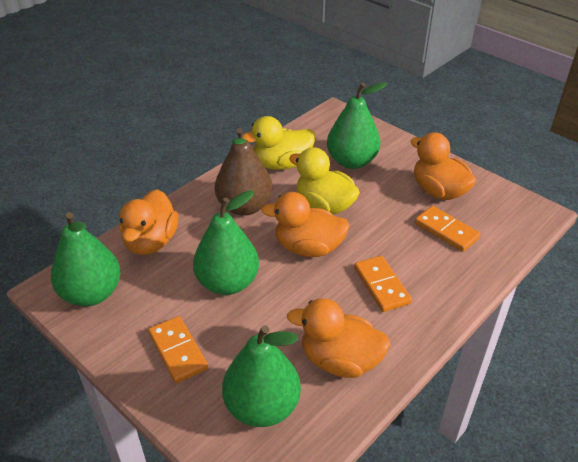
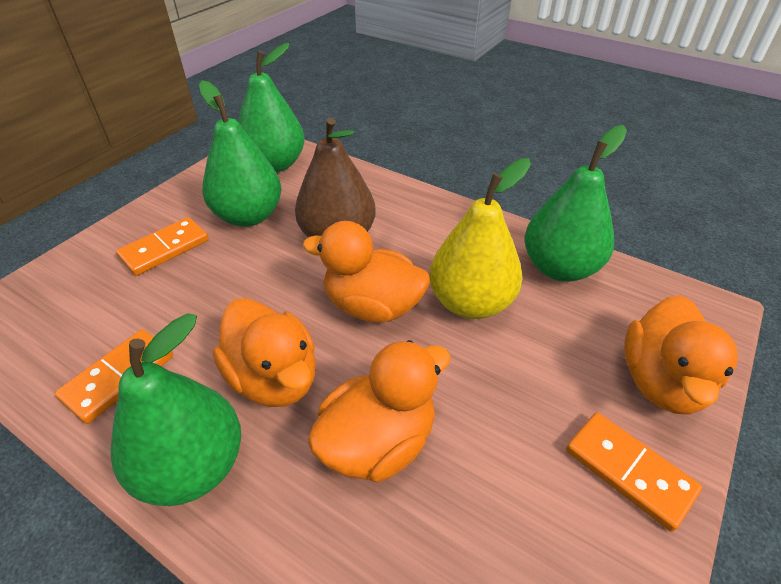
yellow duck: 2 -> 0
yellow pear: 0 -> 1

